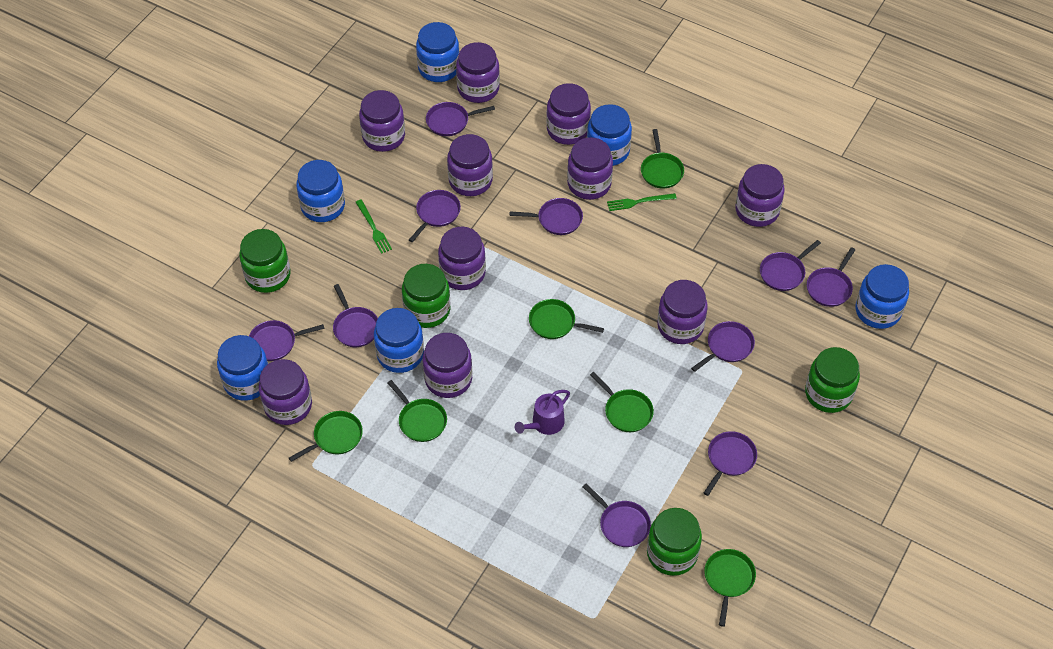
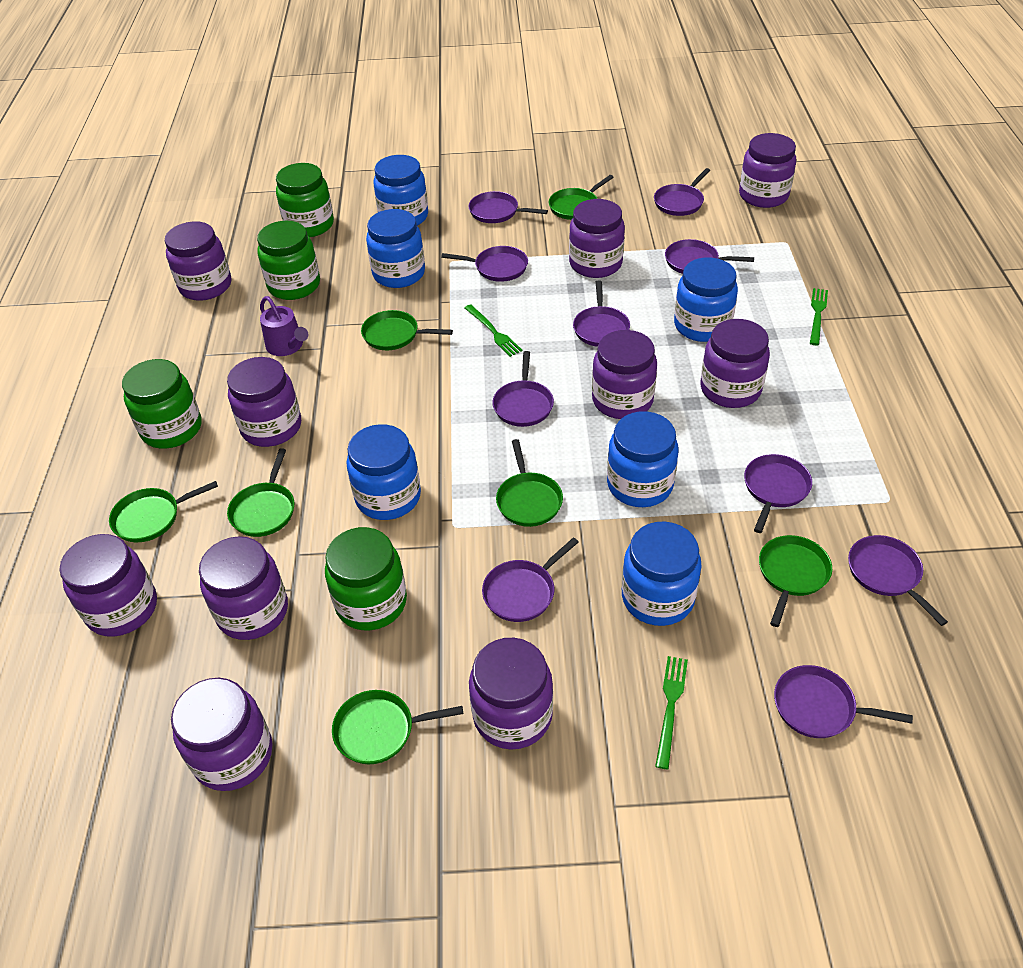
green fork: 2 -> 3
green pan: 6 -> 7

